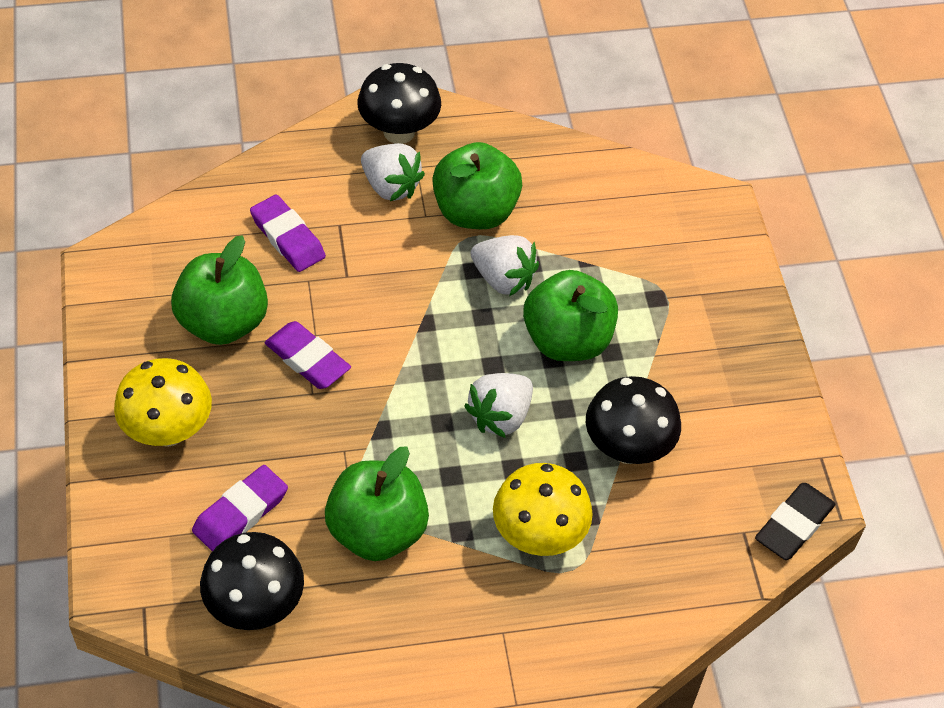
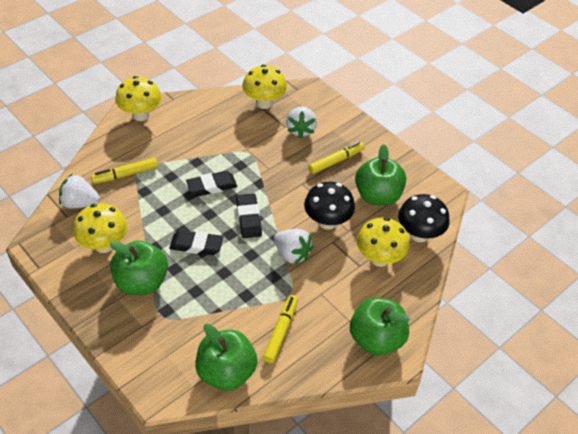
black eraser: 1 -> 3
black mushroom: 3 -> 2
purple eraser: 3 -> 0
yellow marker: 0 -> 3
yellow mushroom: 2 -> 4

